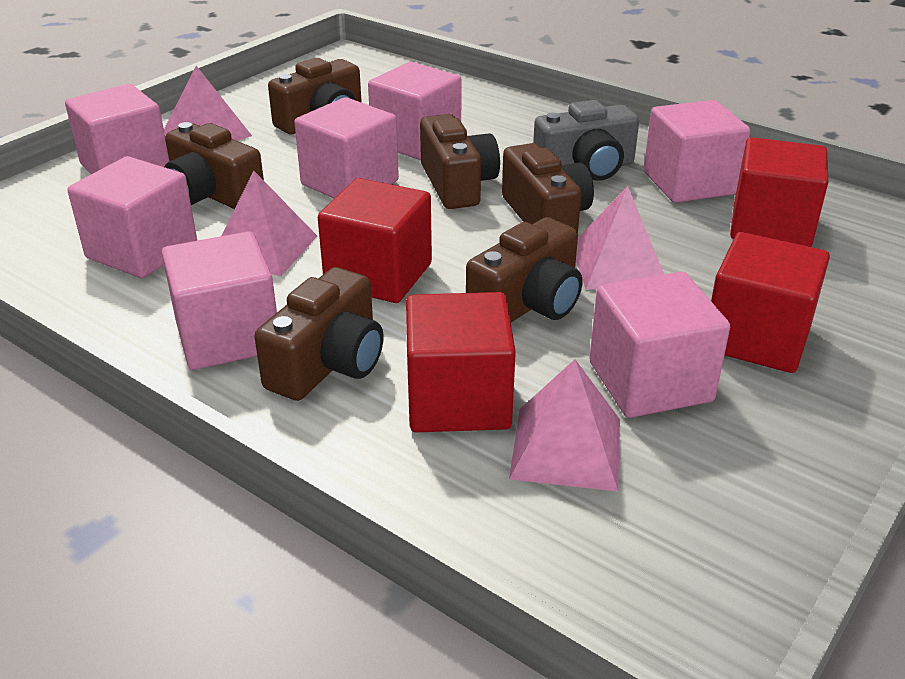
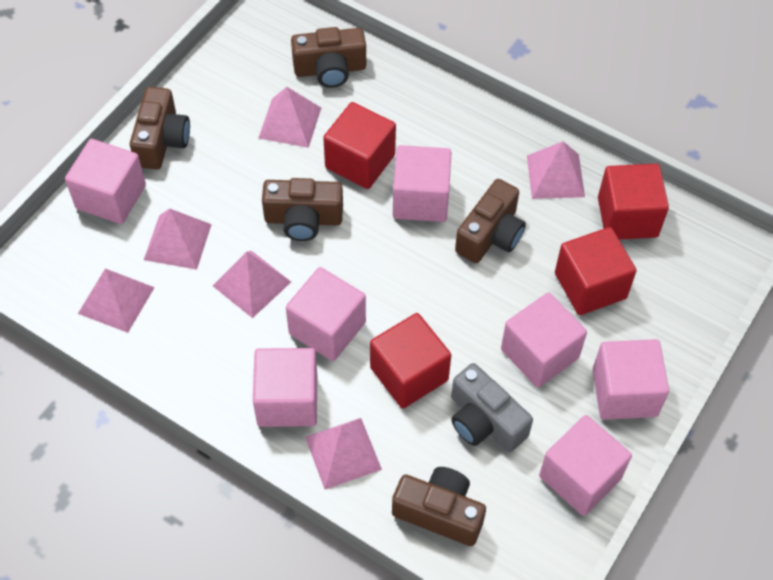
brown camera: 6 -> 5
pink pyramid: 4 -> 6

